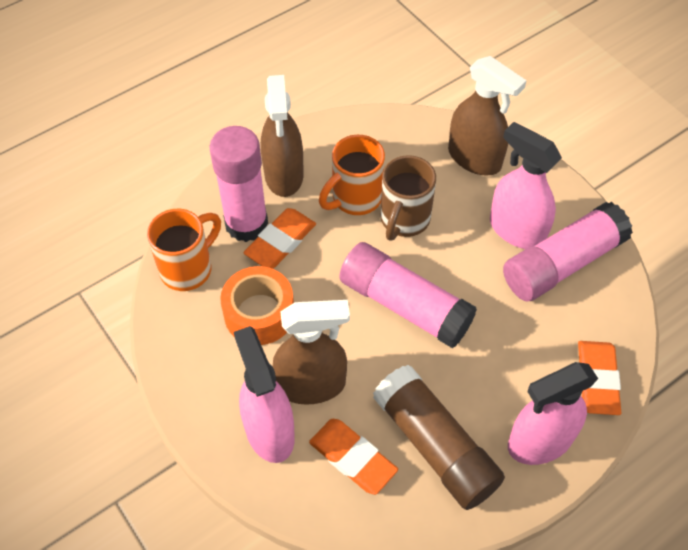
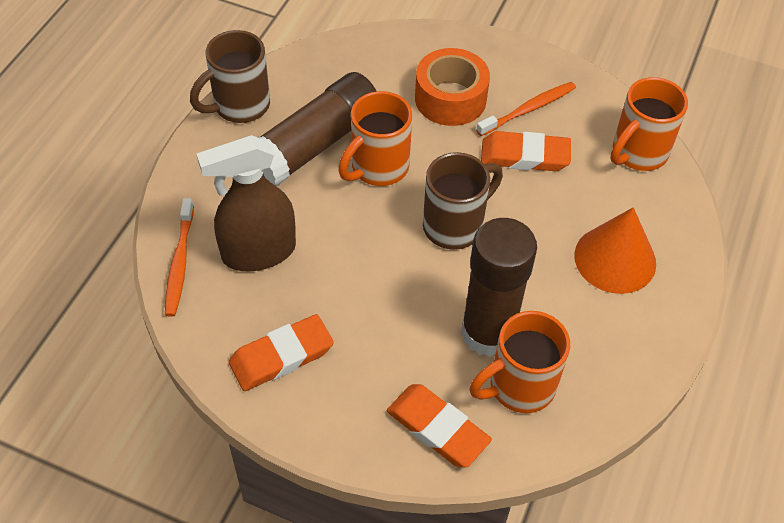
brown glue stick: 1 -> 2
brown mug: 1 -> 2
brown spray bottle: 3 -> 1
orange cone: 0 -> 1
orange mug: 2 -> 3
orange toothbrush: 0 -> 2
pink glue stick: 3 -> 0
pink spray bottle: 3 -> 0

